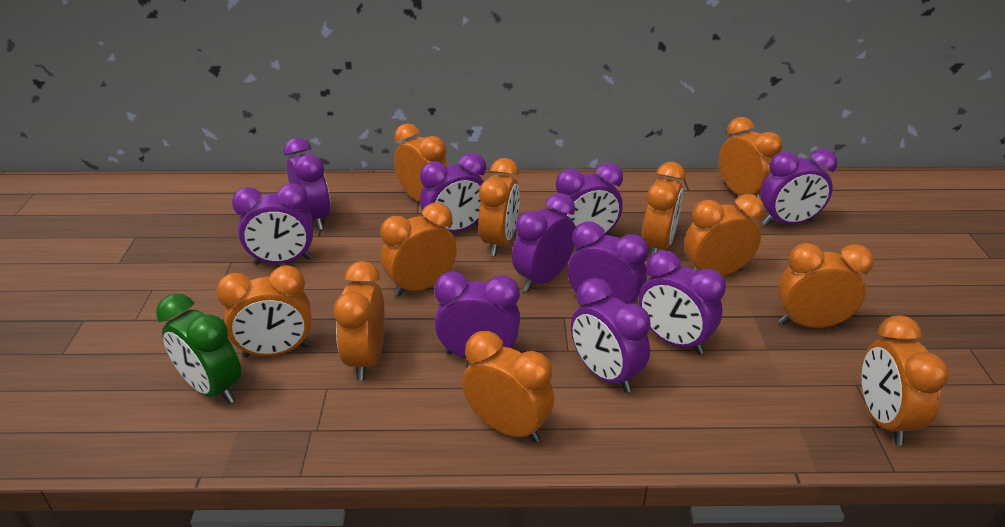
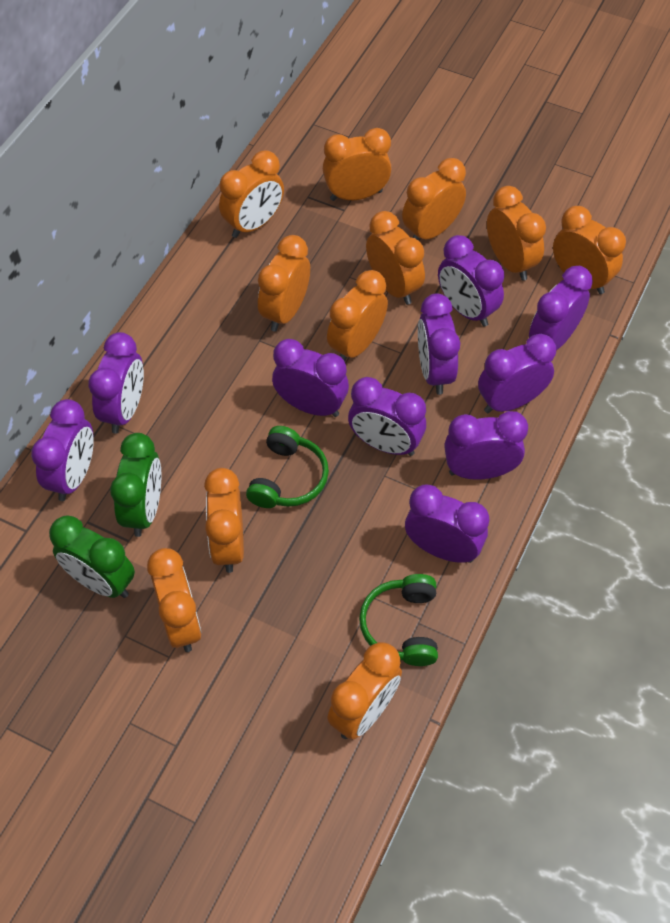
green clock: 1 -> 2
green headphones: 0 -> 2

